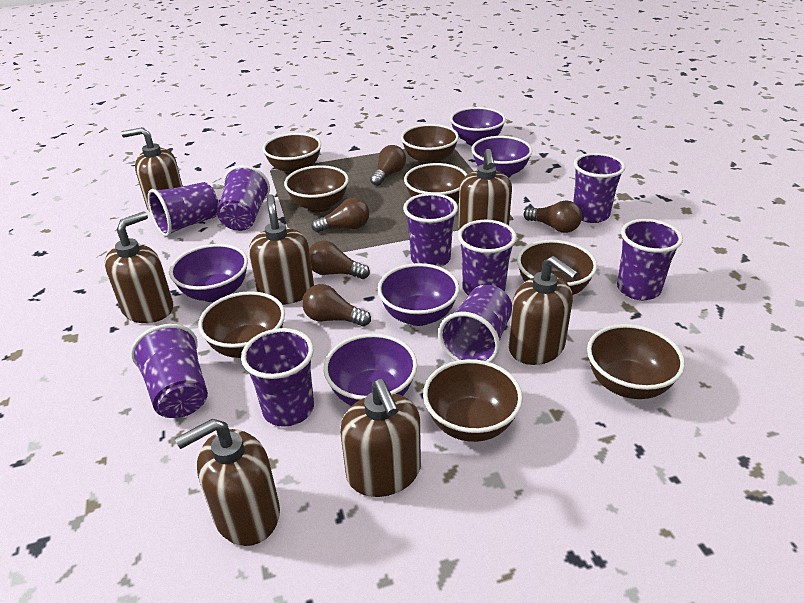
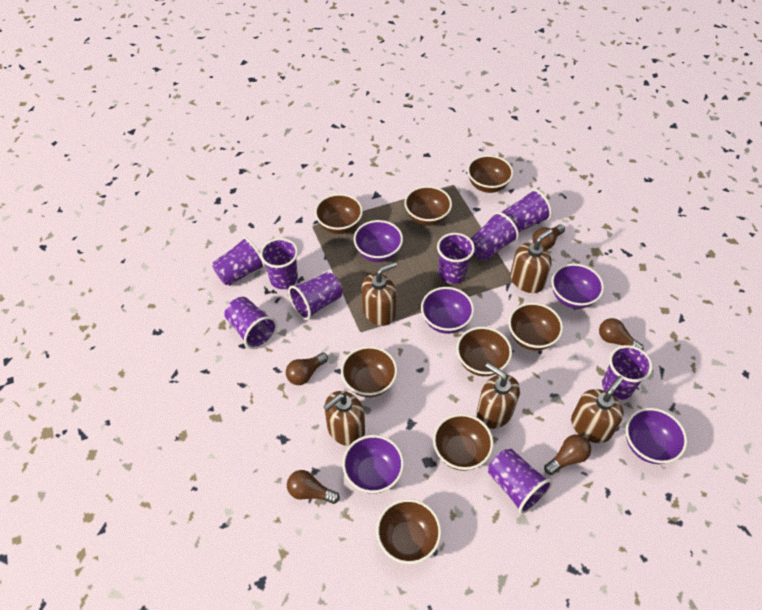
brown soap dispenser: 7 -> 5

